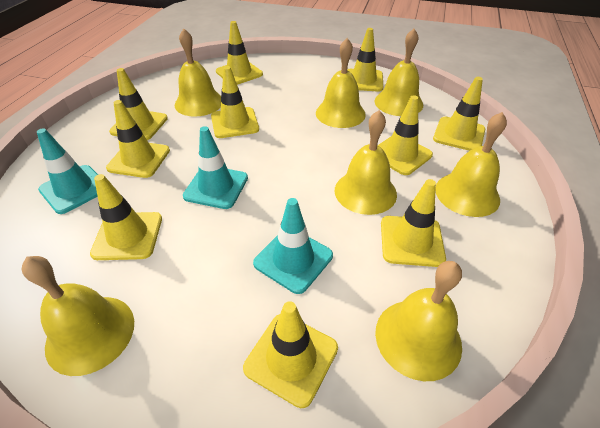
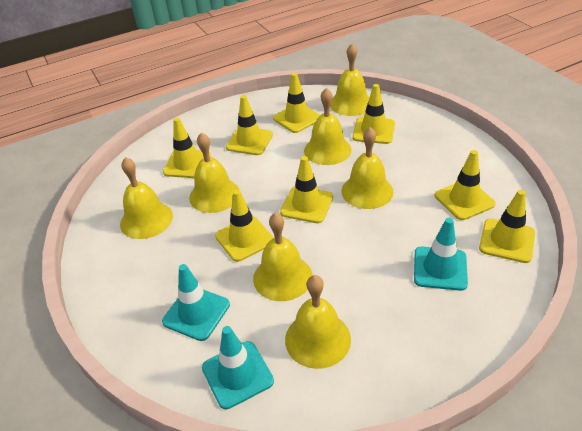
yellow traffic cone: 10 -> 8

